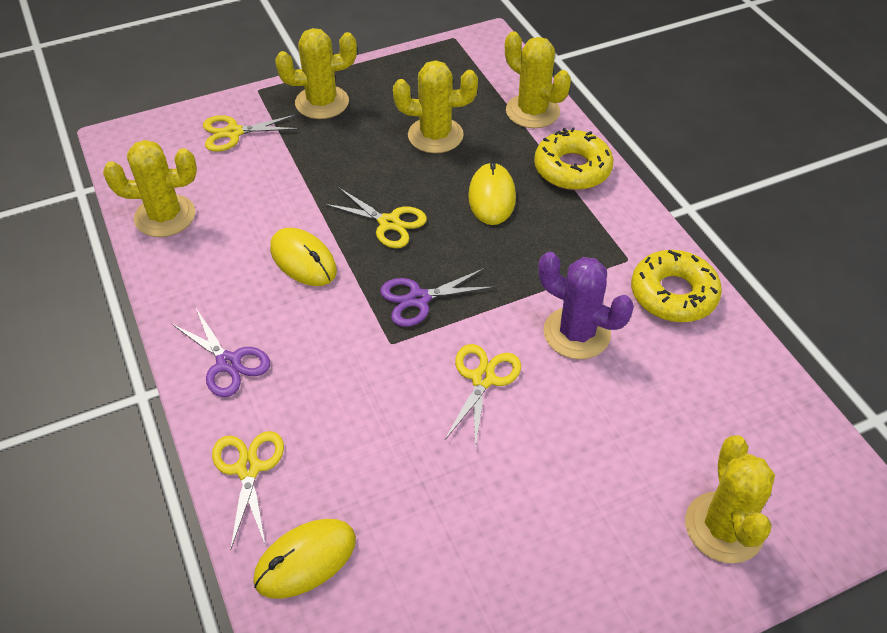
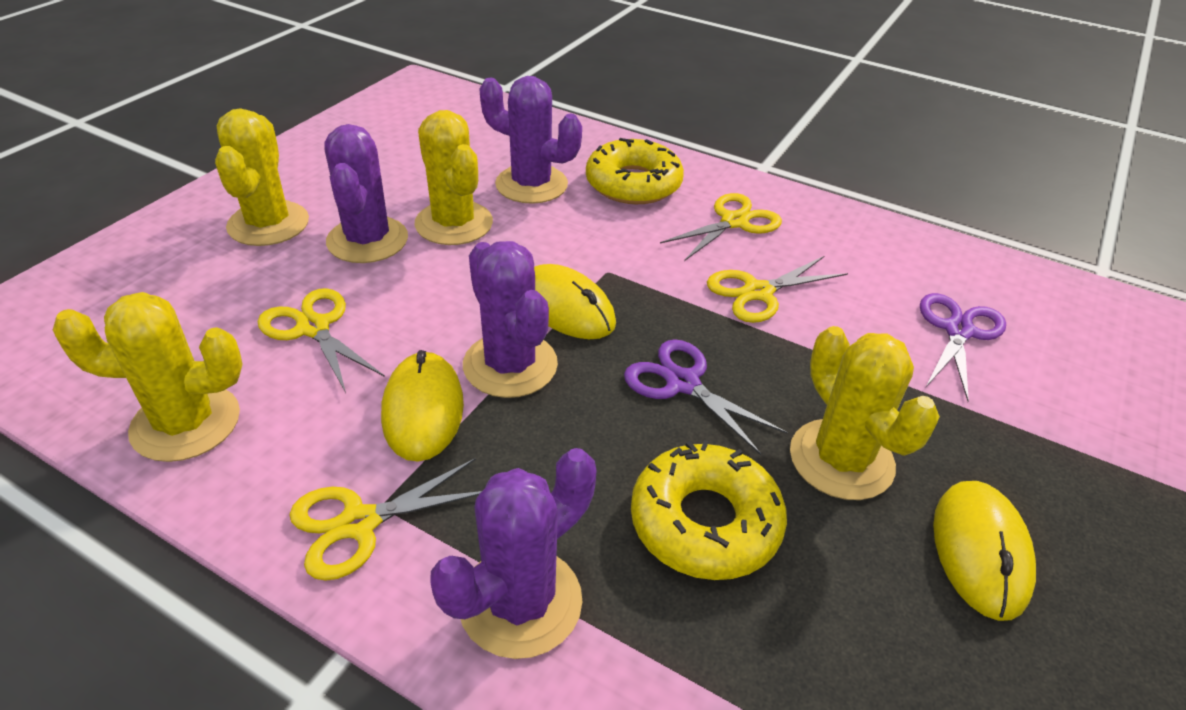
purple cactus: 1 -> 4
yellow cactus: 5 -> 4

